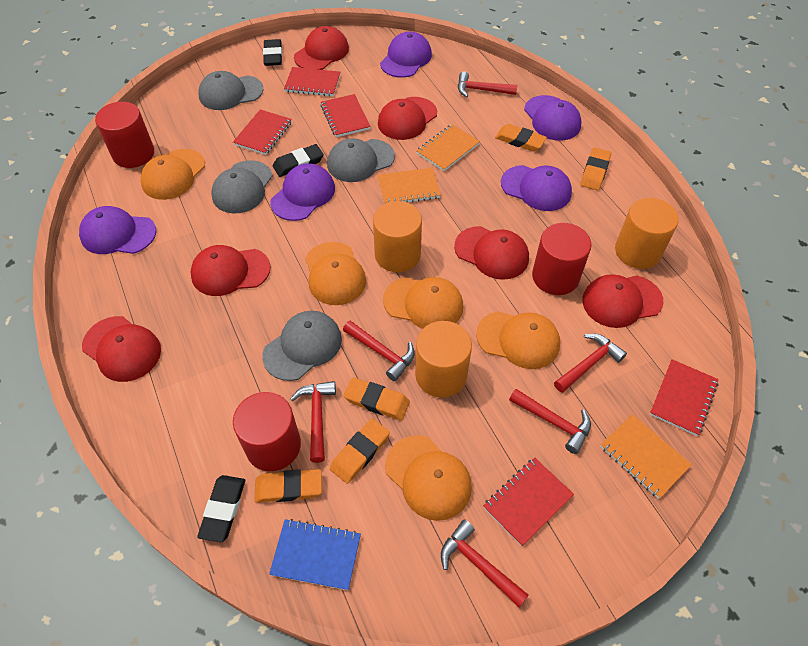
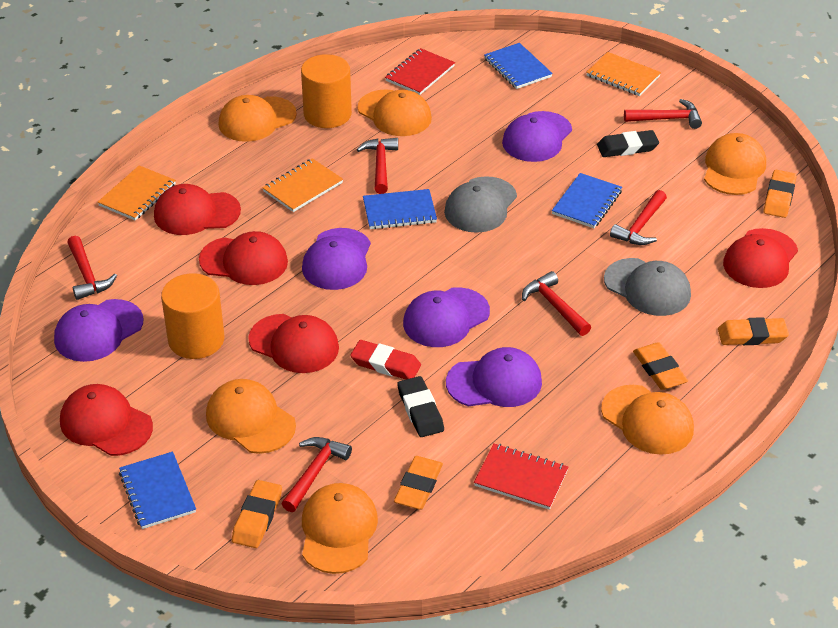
black eraser: 3 -> 2
blue notebook: 1 -> 4
grey cap: 4 -> 2
orange cap: 5 -> 6
orange cylinder: 3 -> 2
red cap: 6 -> 5
red cylinder: 3 -> 0
red eraser: 0 -> 1
red notebook: 5 -> 2

